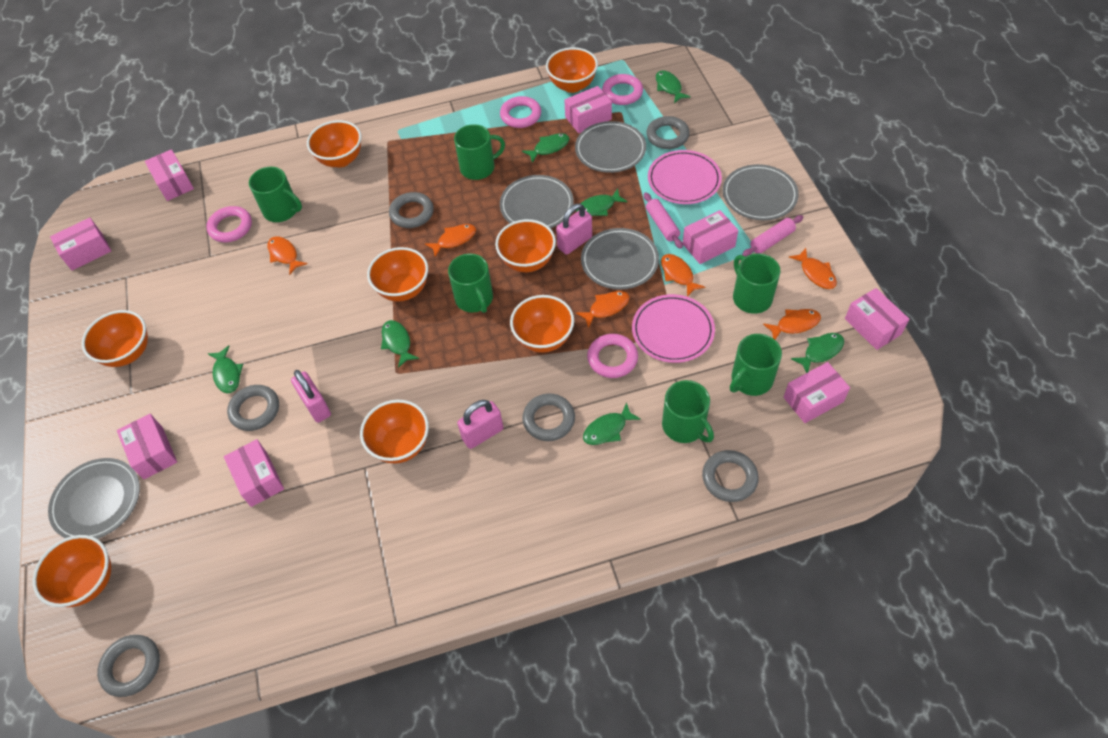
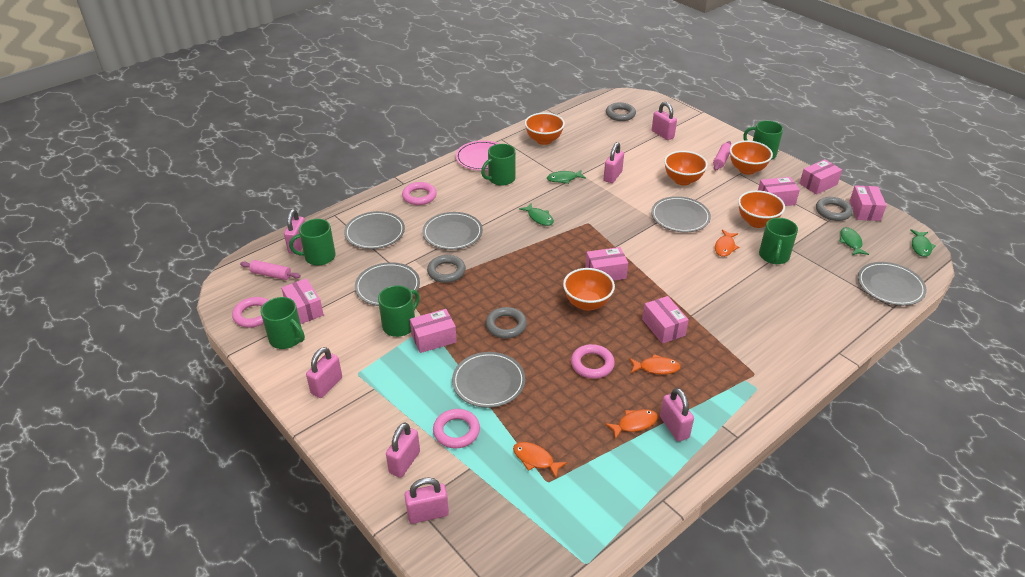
green fish: 7 -> 4
grey plate: 5 -> 6
grey ring: 6 -> 4
orange bowl: 8 -> 5
orange fish: 6 -> 4
pink box: 8 -> 7
pink padlock: 3 -> 7
pink plate: 2 -> 1

